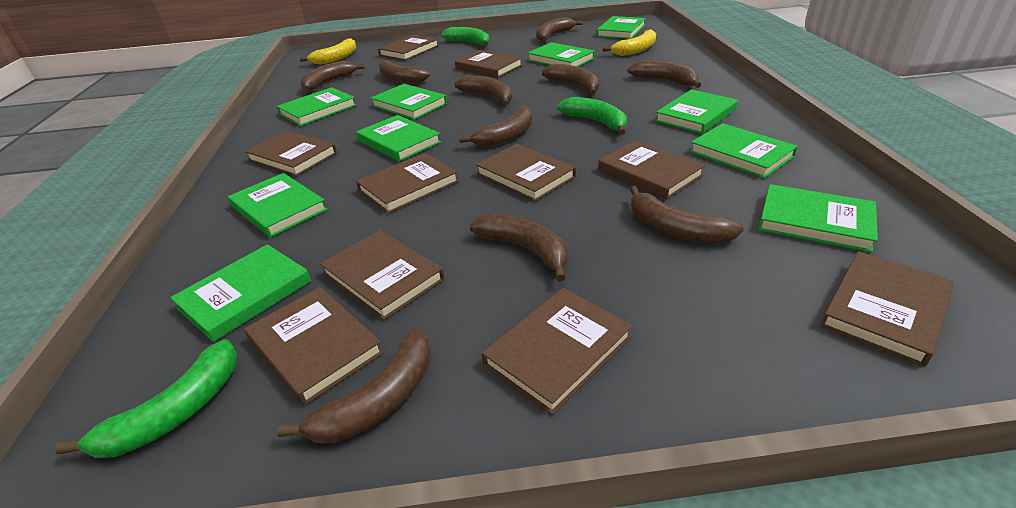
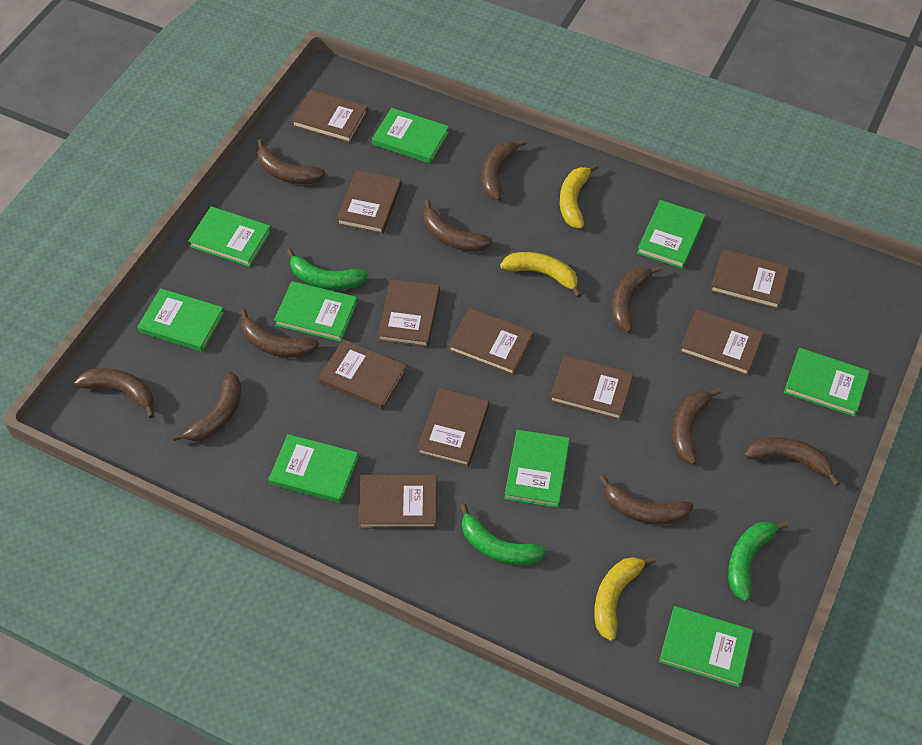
green book: 10 -> 9
yellow banana: 2 -> 3

